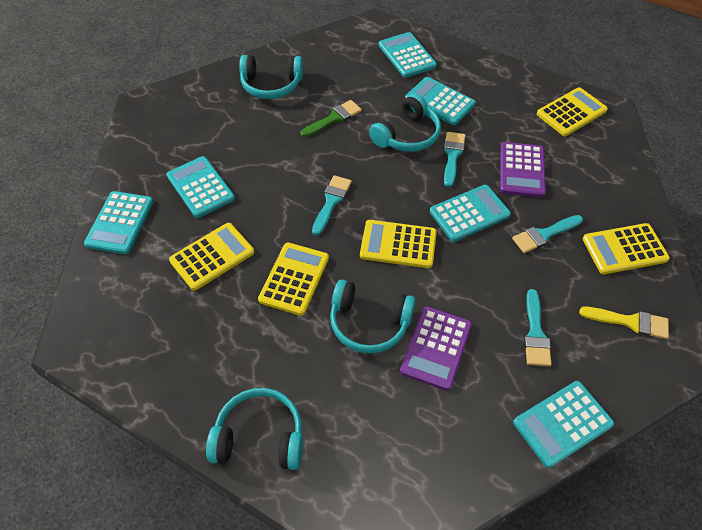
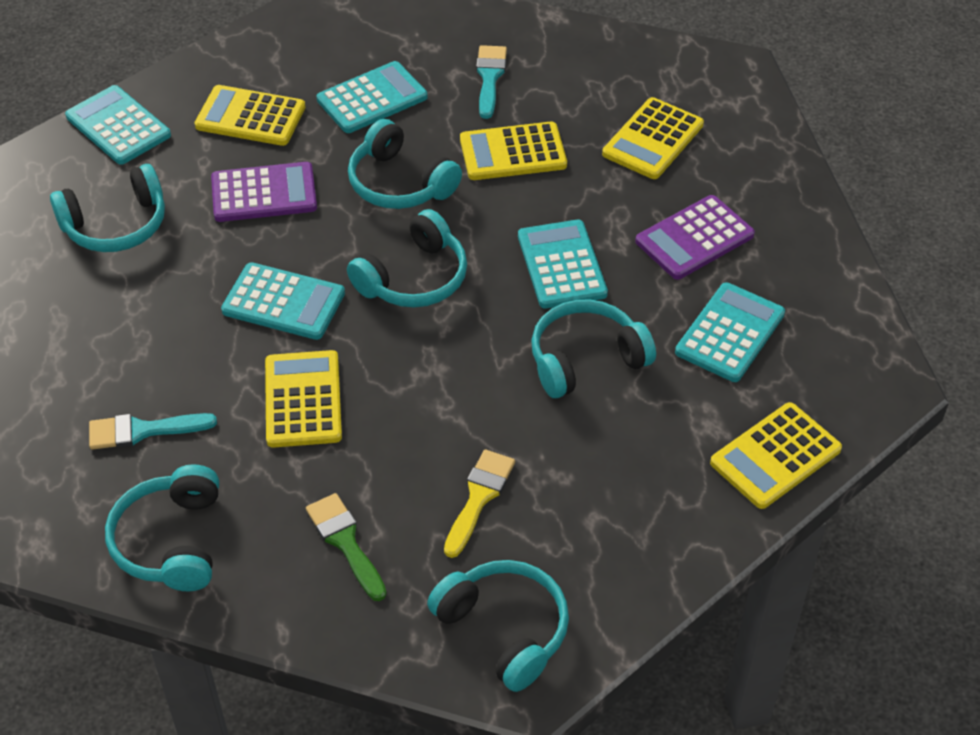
turquoise brush: 4 -> 2
turquoise calculator: 6 -> 5
turquoise headphones: 4 -> 6

